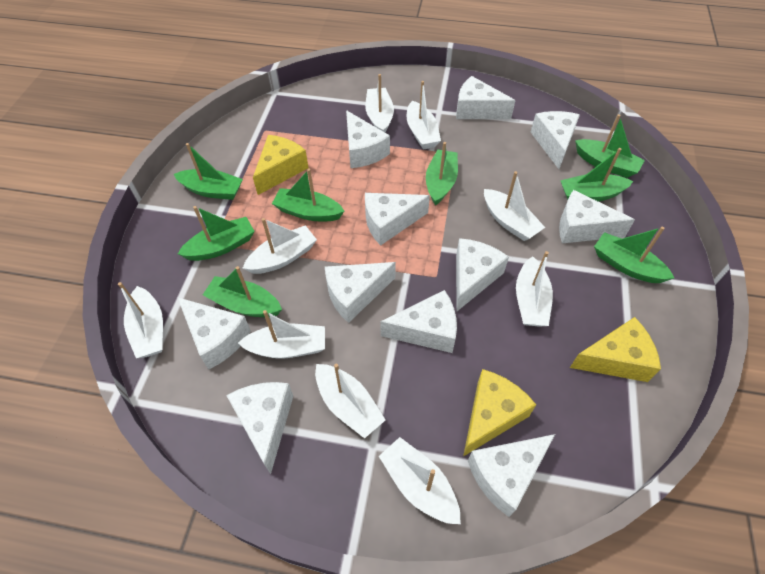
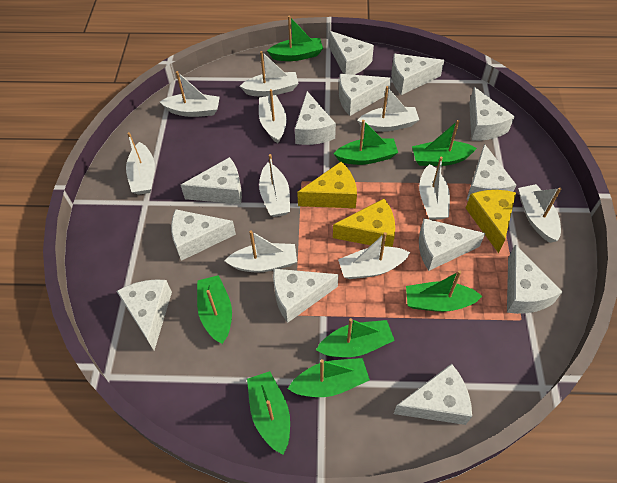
white boat: 9 -> 10
white cheese: 11 -> 13

